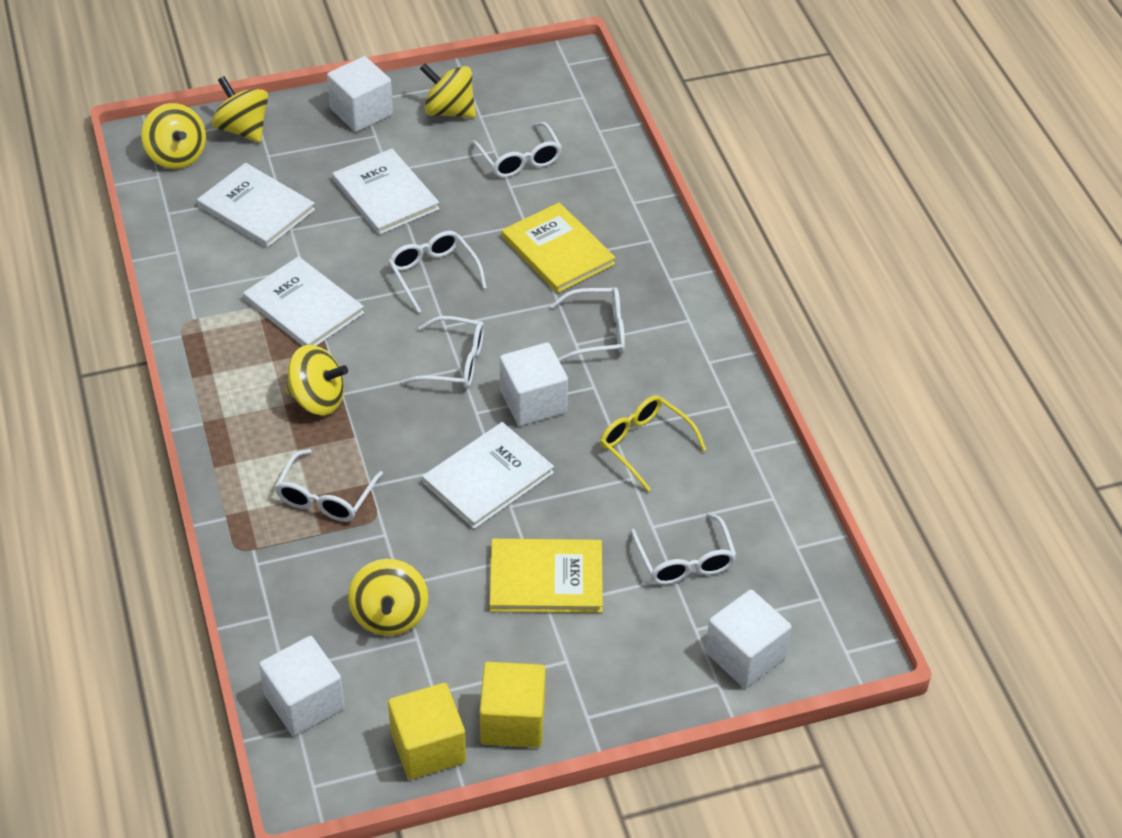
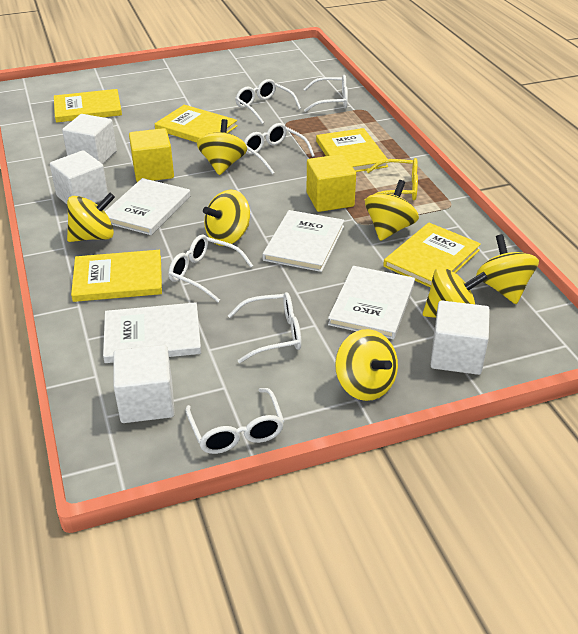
yellow book: 2 -> 5
yellow spinning top: 5 -> 7

